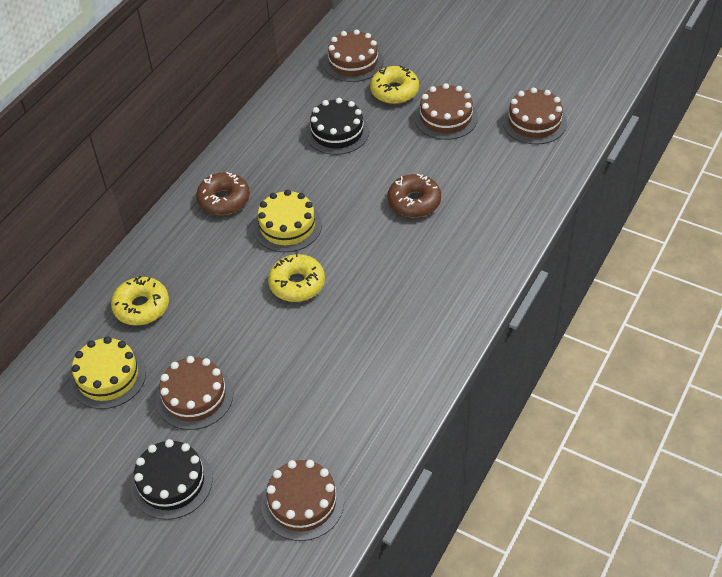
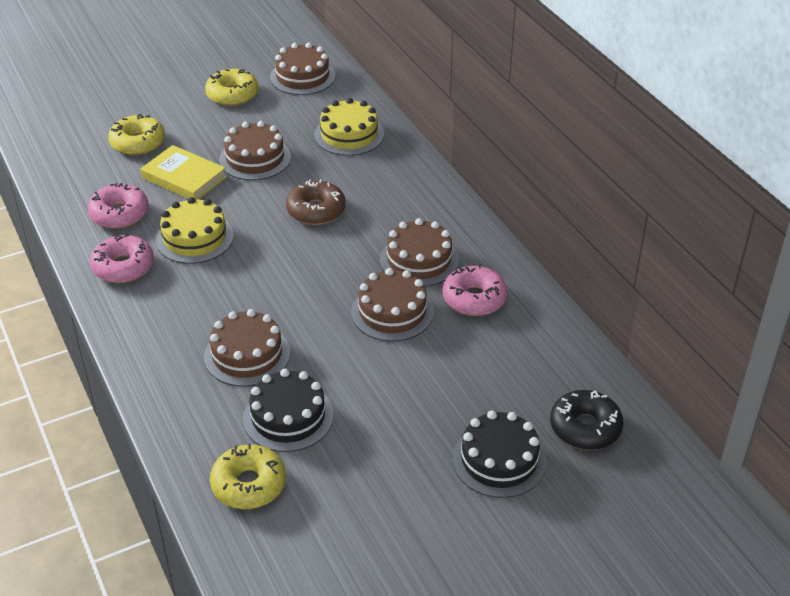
black donut: 0 -> 1
brown donut: 2 -> 1
pink donut: 0 -> 3
yellow book: 0 -> 1

